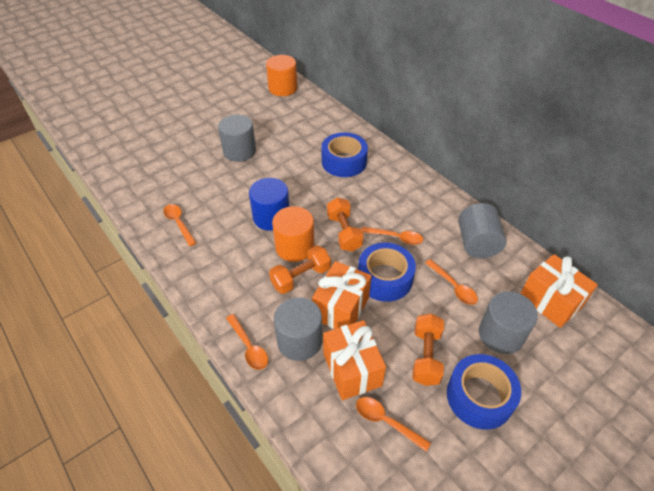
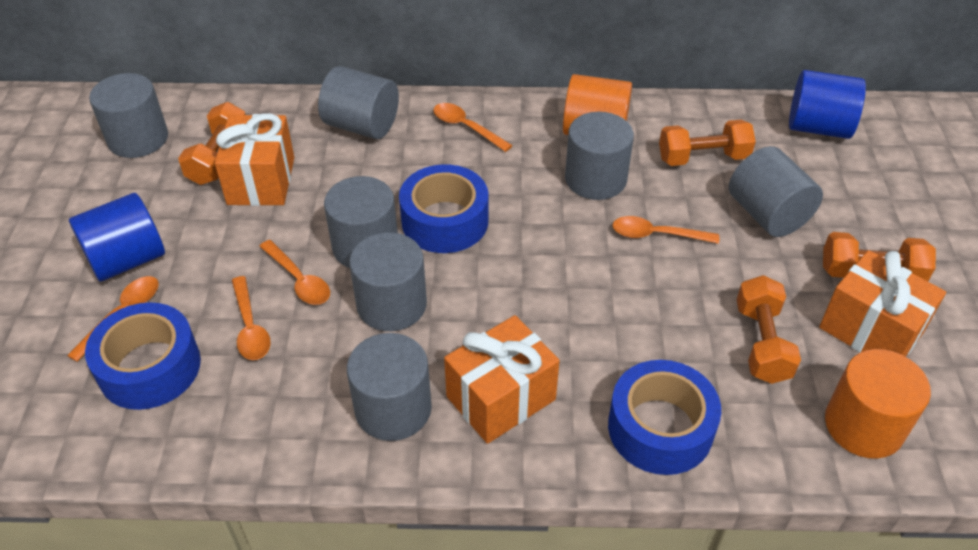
blue cylinder: 1 -> 2
grey cylinder: 4 -> 7
orange dumbbell: 3 -> 4

